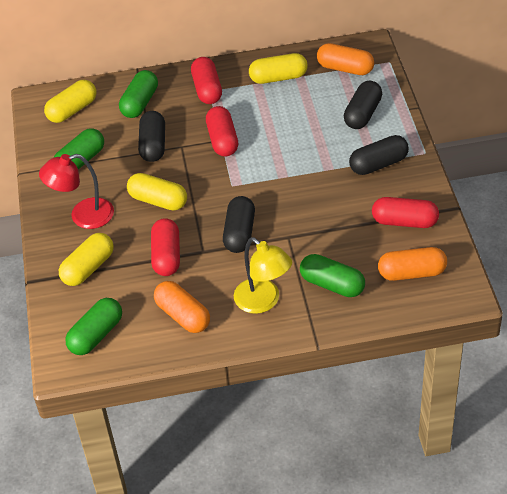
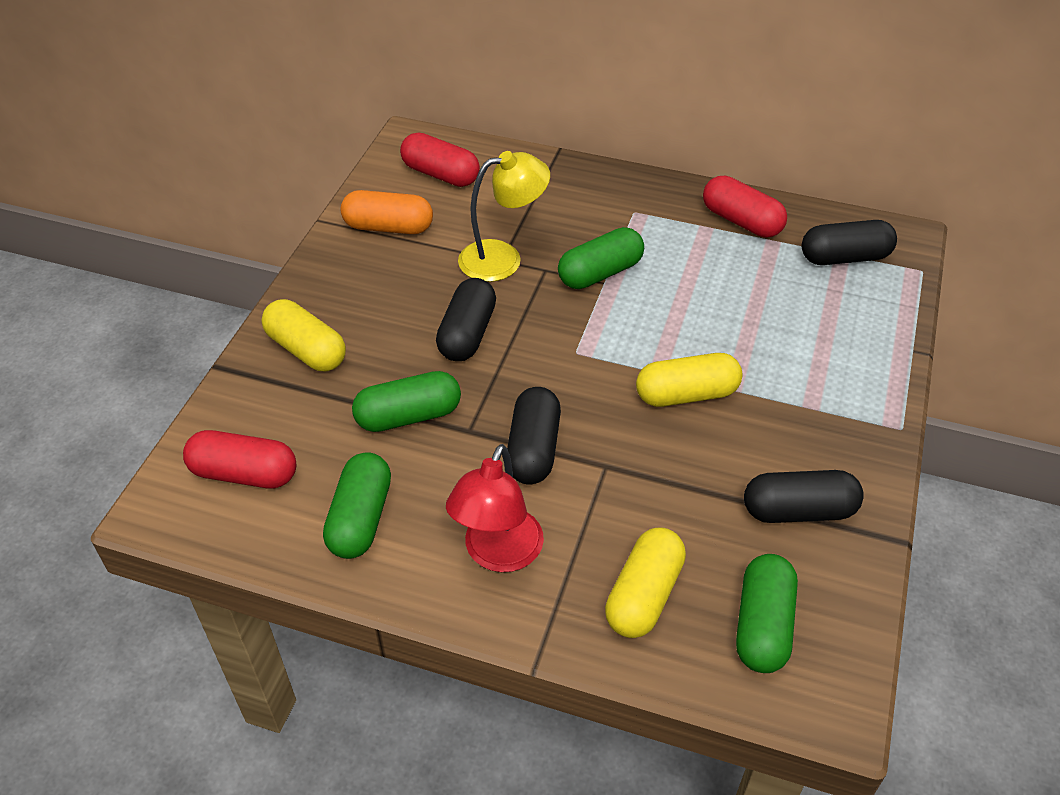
orange capsule: 3 -> 1
red capsule: 4 -> 3
yellow capsule: 4 -> 3

